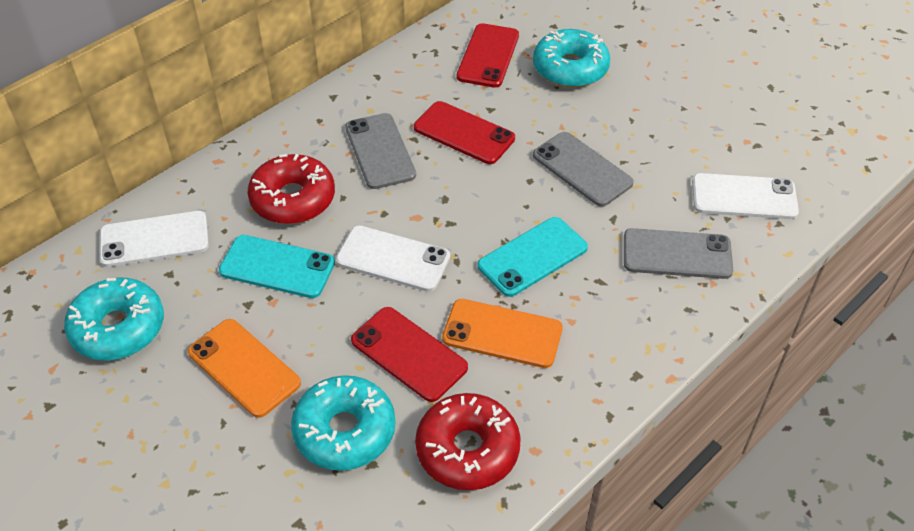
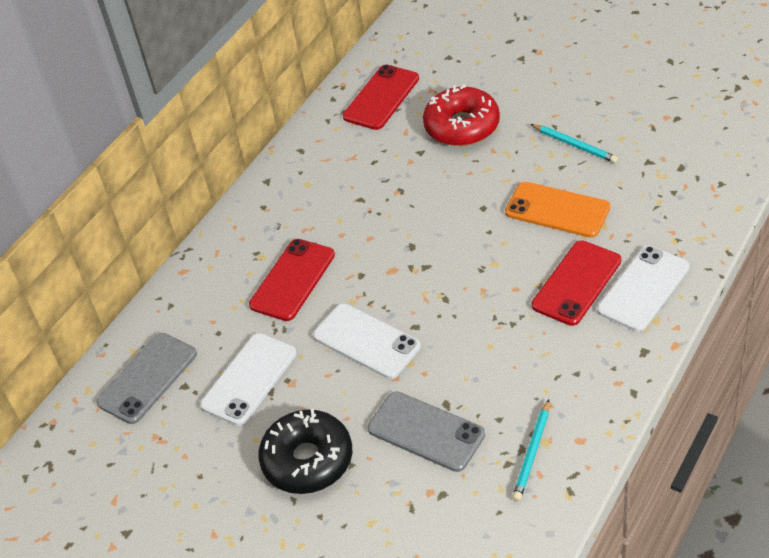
black donut: 0 -> 1
grey phone: 3 -> 2
orange phone: 2 -> 1
red donut: 2 -> 1
turquoise donut: 3 -> 0
turquoise pencil: 0 -> 2
turquoise phone: 2 -> 0

